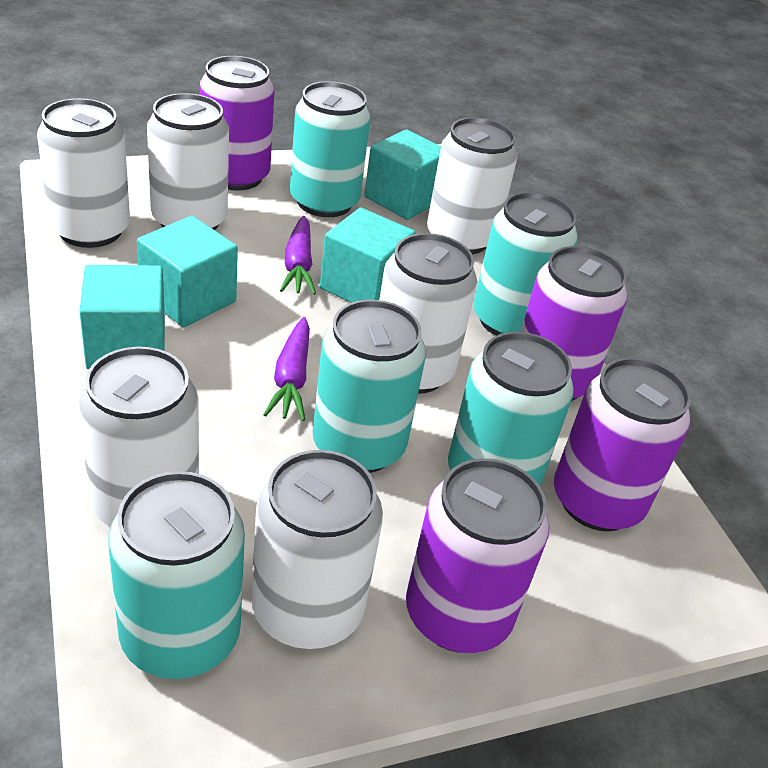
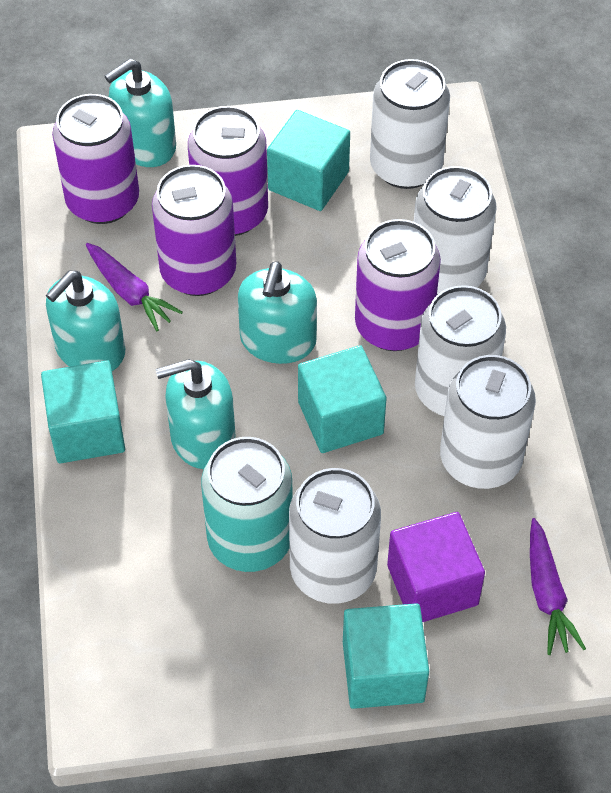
purple cube: 0 -> 1
turquoise can: 5 -> 1
turquoise soap dispenser: 0 -> 4
white can: 6 -> 5

